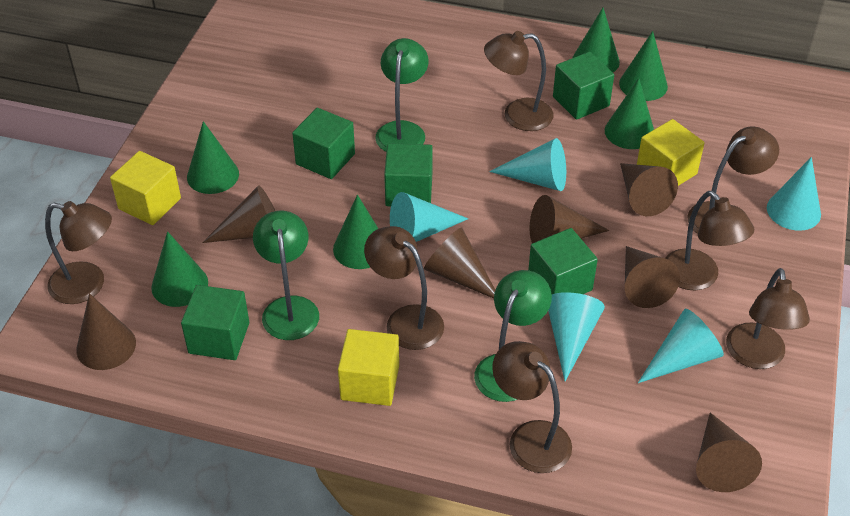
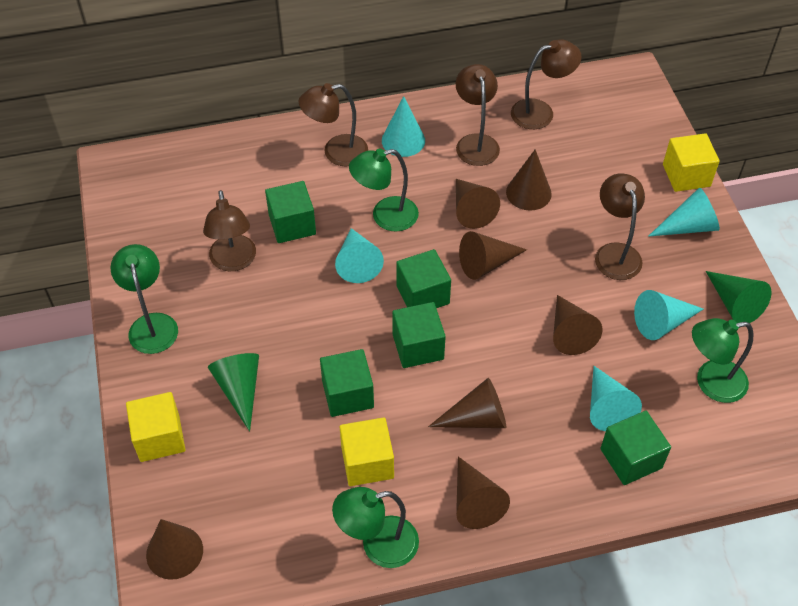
brown lamp: 7 -> 5
green cone: 6 -> 2
green lamp: 3 -> 4

